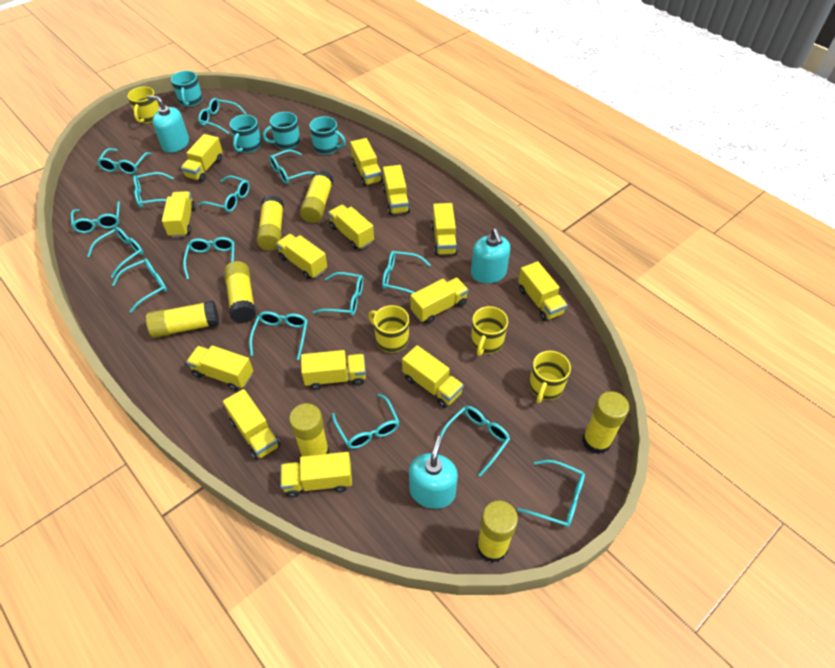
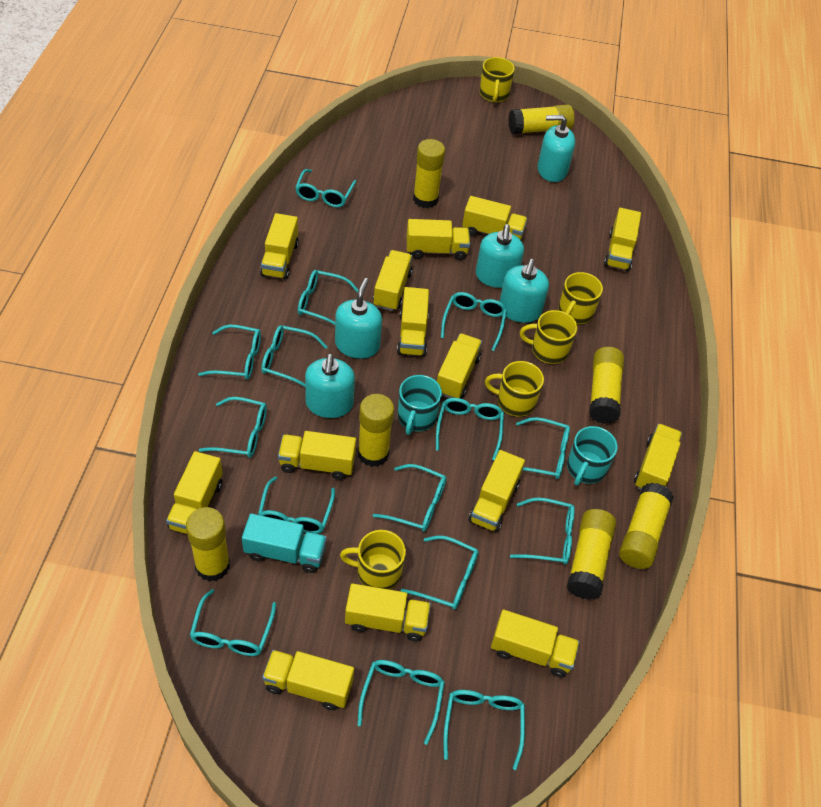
turquoise mug: 4 -> 2
turquoise soap dispenser: 3 -> 5
turquoise truck: 0 -> 1
yellow mug: 4 -> 5

